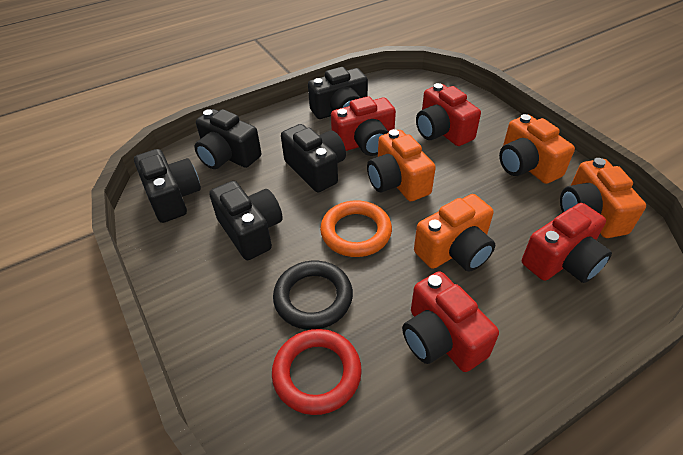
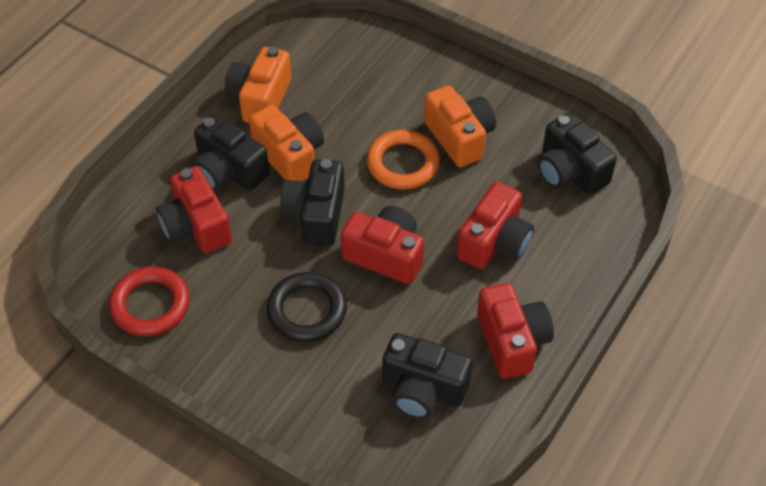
black camera: 5 -> 4
orange camera: 4 -> 3

